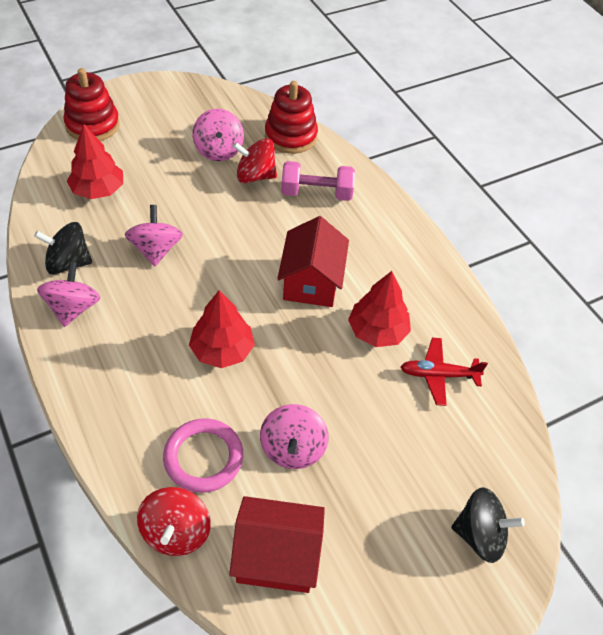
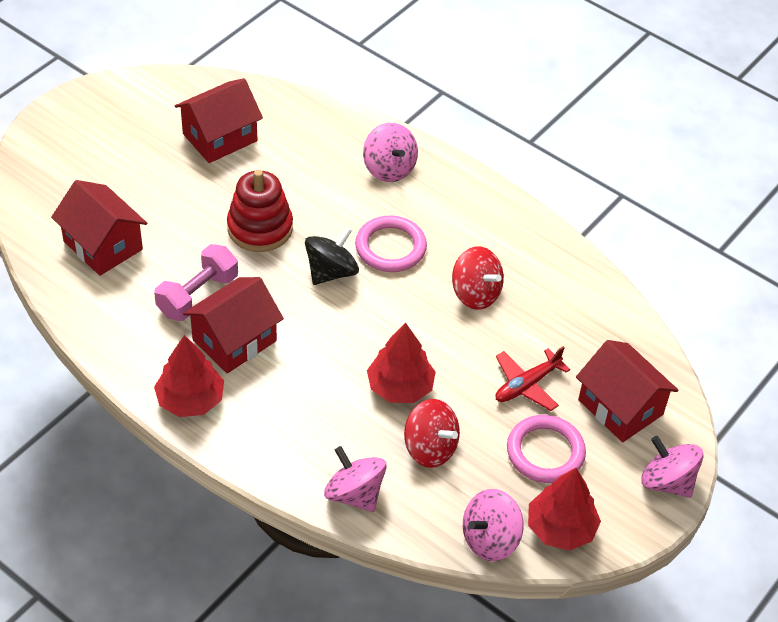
black spinning top: 2 -> 1
pink ring: 1 -> 2
red house: 2 -> 4
red stacking toy: 2 -> 1

